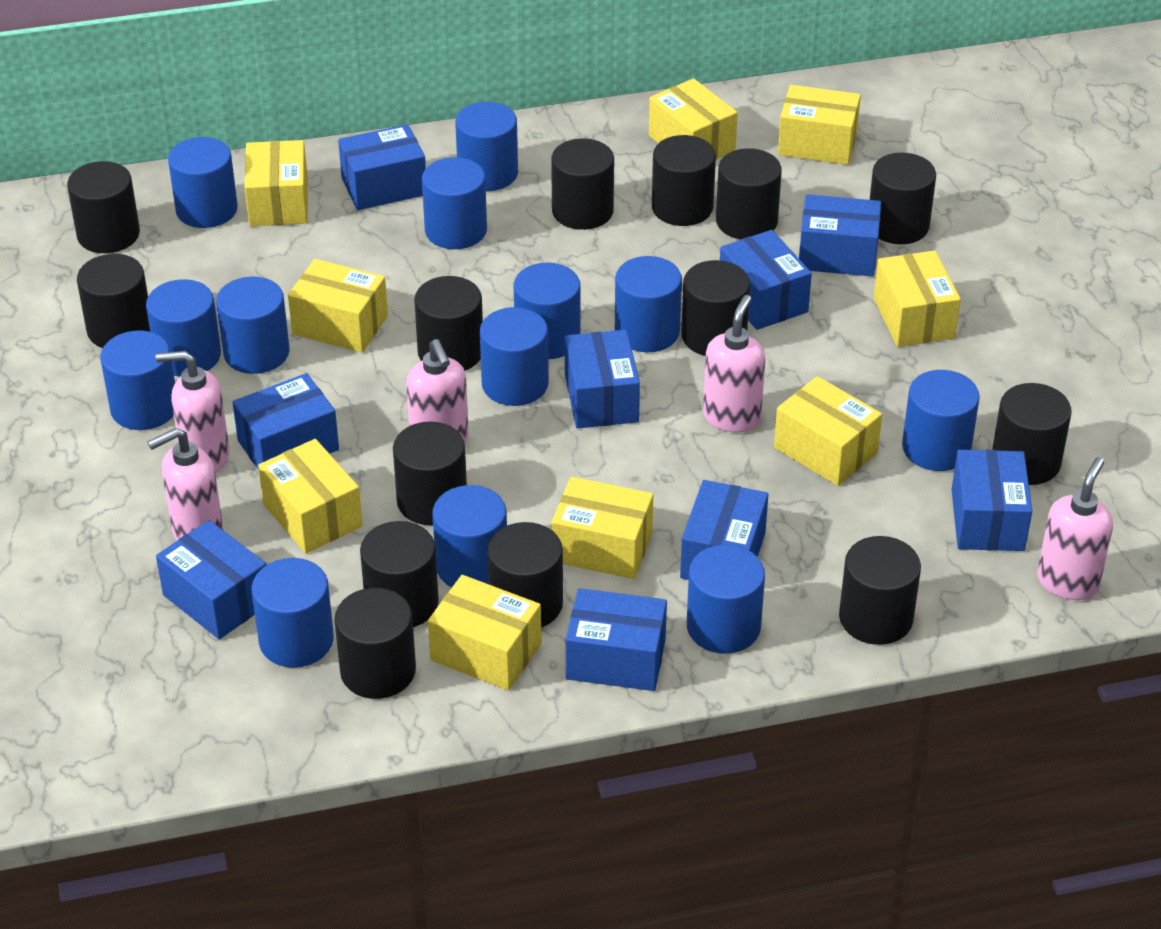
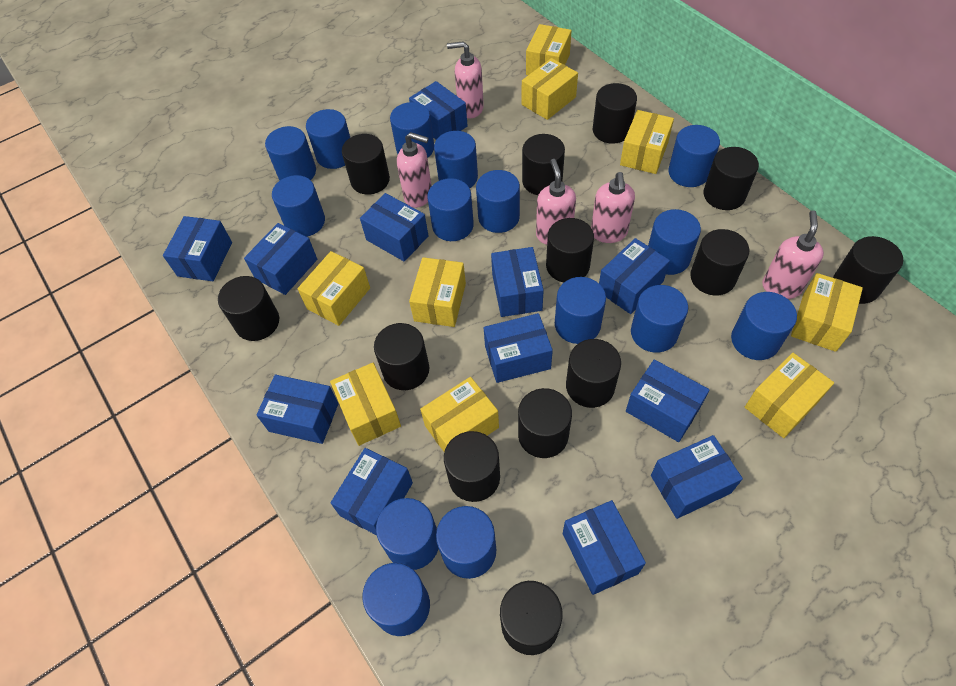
black cylinder: 14 -> 13
blue box: 9 -> 12
blue cylinder: 13 -> 15

